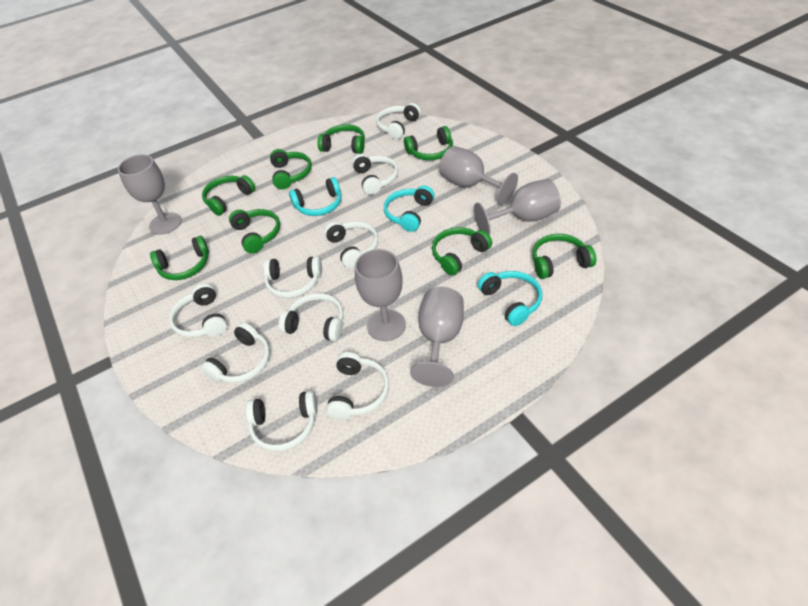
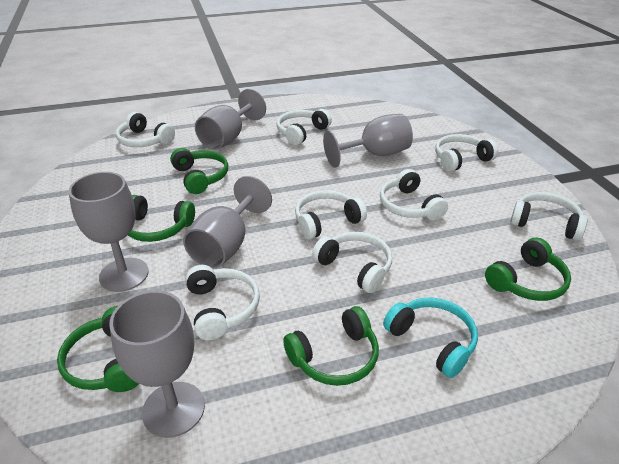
green headphones: 8 -> 5
turquoise headphones: 3 -> 1
white headphones: 9 -> 8

